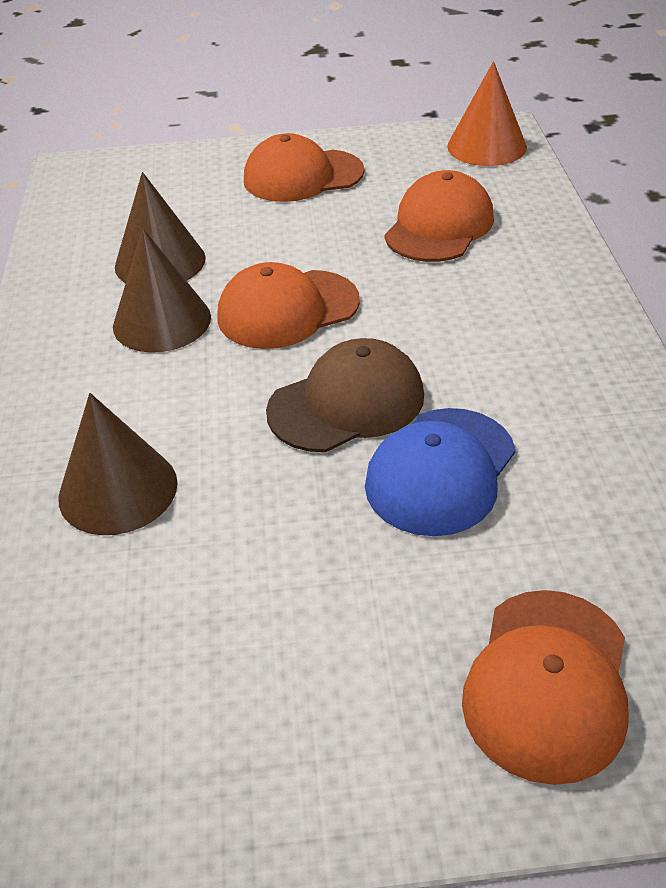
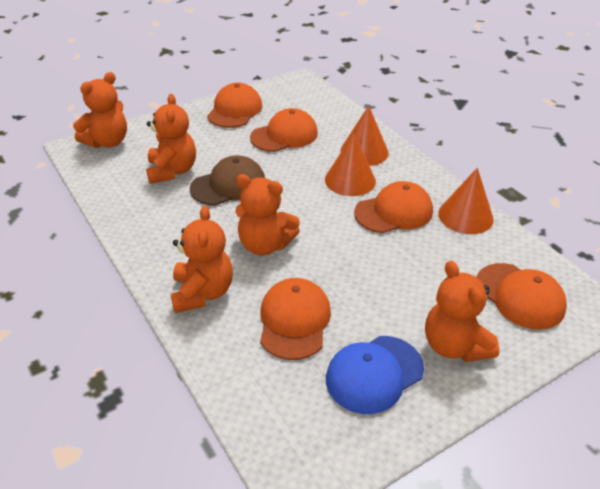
brown cone: 3 -> 0
orange cap: 4 -> 5
orange cone: 1 -> 3
orange teddy bear: 0 -> 5

